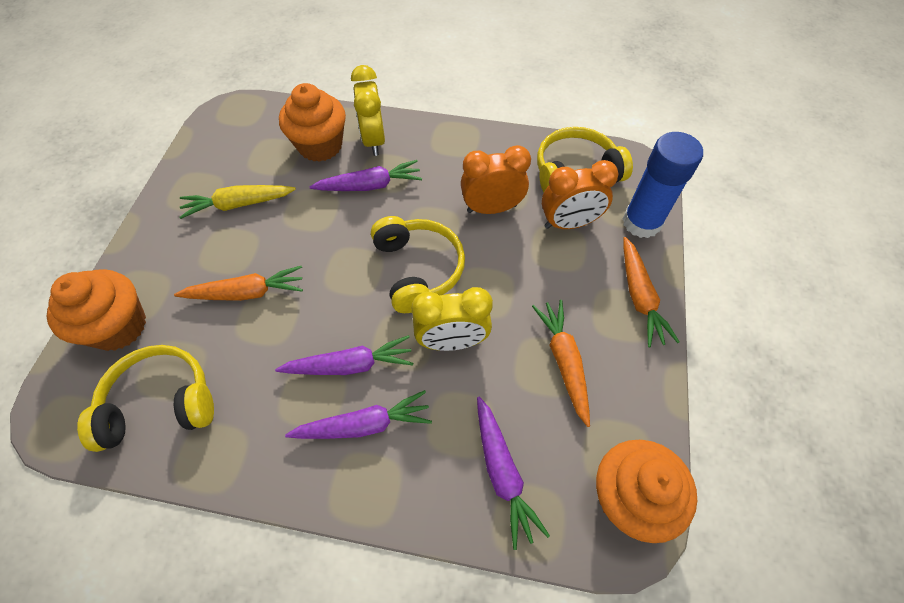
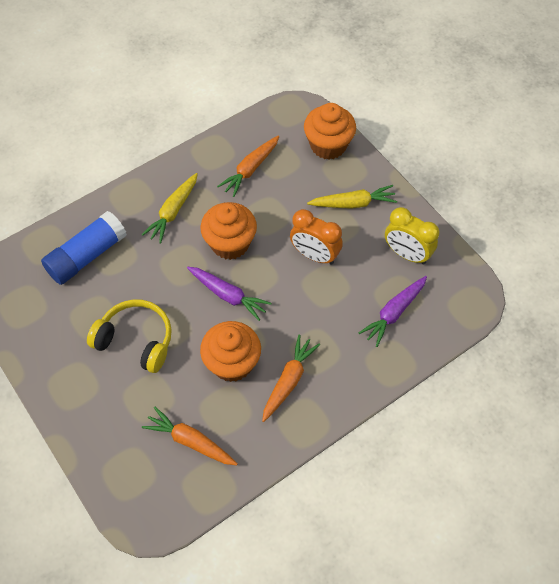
orange clock: 2 -> 1
purple carrot: 4 -> 2
yellow carrot: 1 -> 2
yellow clock: 2 -> 1
yellow headphones: 3 -> 1

